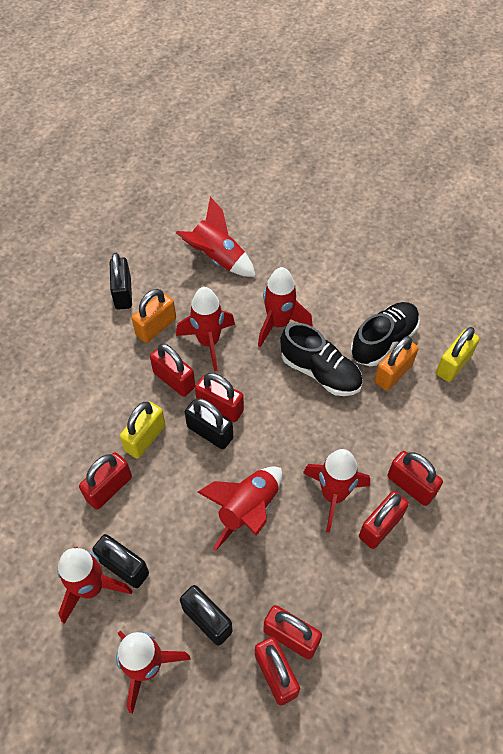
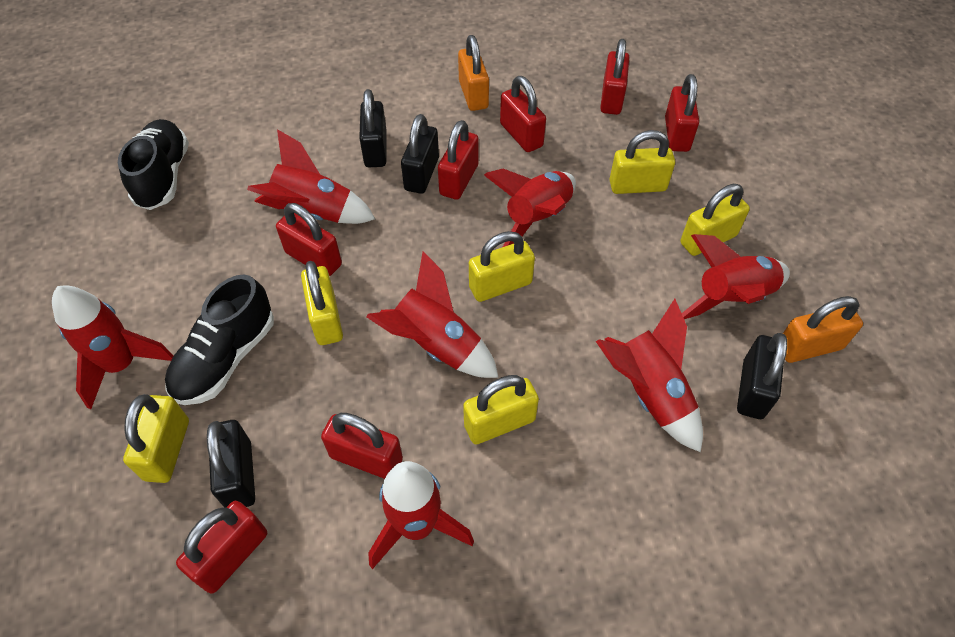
yellow padlock: 2 -> 6

